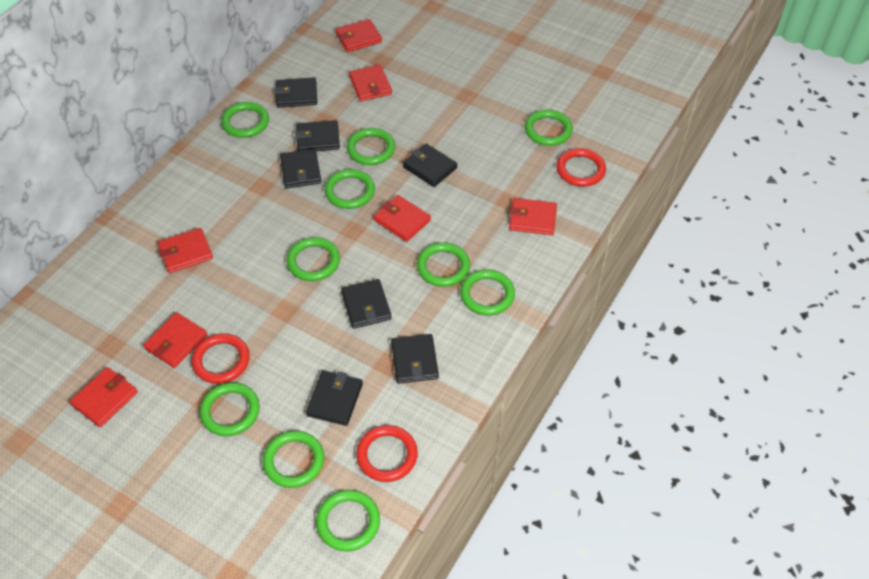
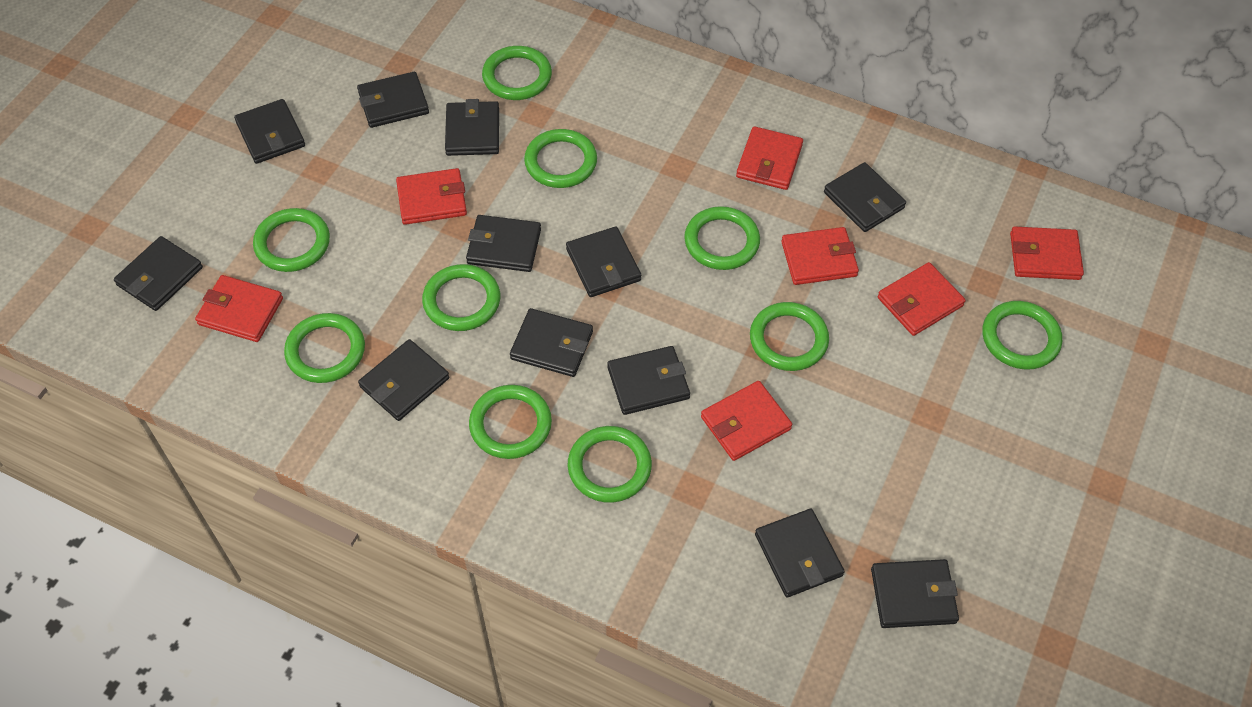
black wallet: 7 -> 12
red ring: 3 -> 0

